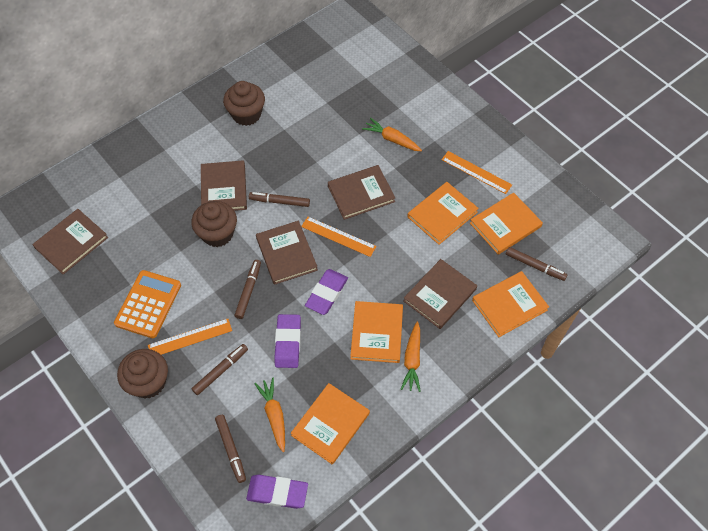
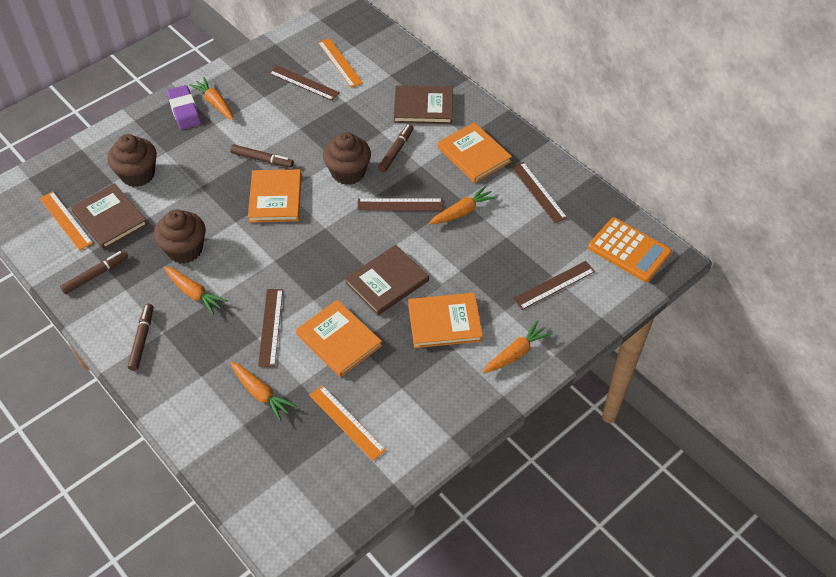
brown book: 5 -> 3
brown marker: 5 -> 4
brown ruler: 0 -> 5
orange book: 5 -> 4
orange carrot: 3 -> 5
purple eraser: 3 -> 1

